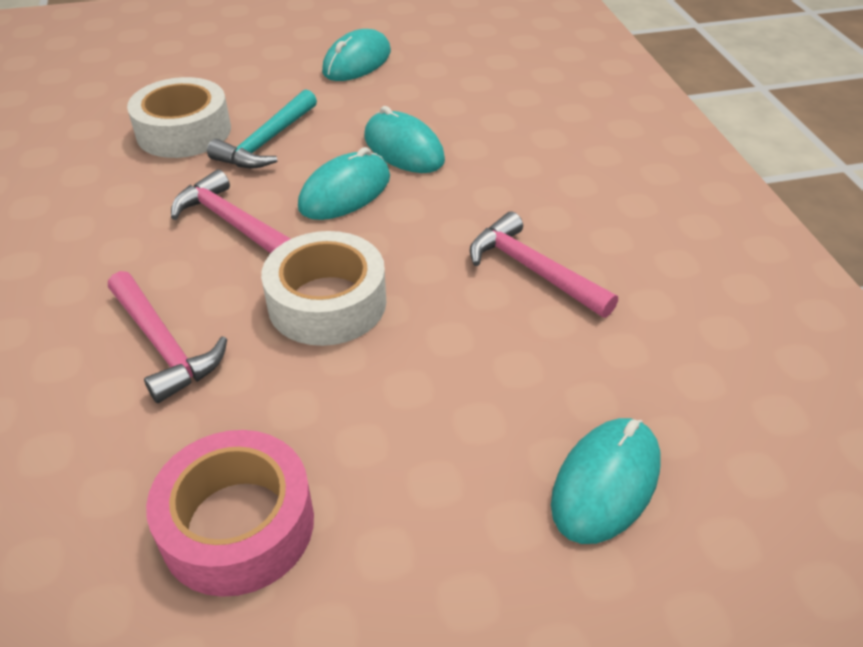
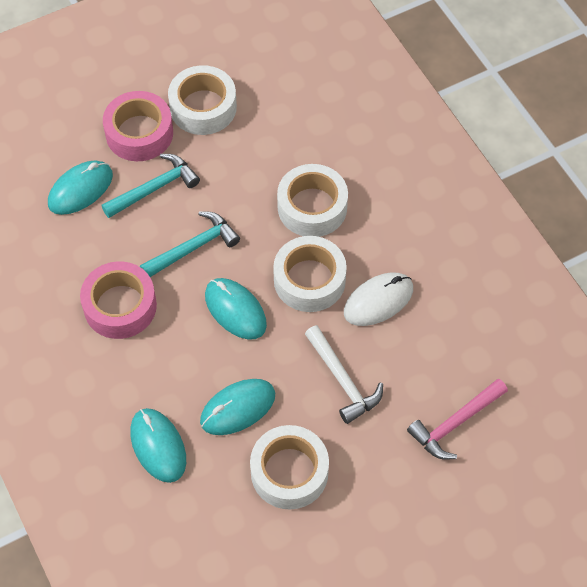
pink hammer: 3 -> 1
pink tape: 1 -> 2
turquoise hammer: 1 -> 2
white hammer: 0 -> 1
white mouse: 0 -> 1
white tape: 2 -> 4

